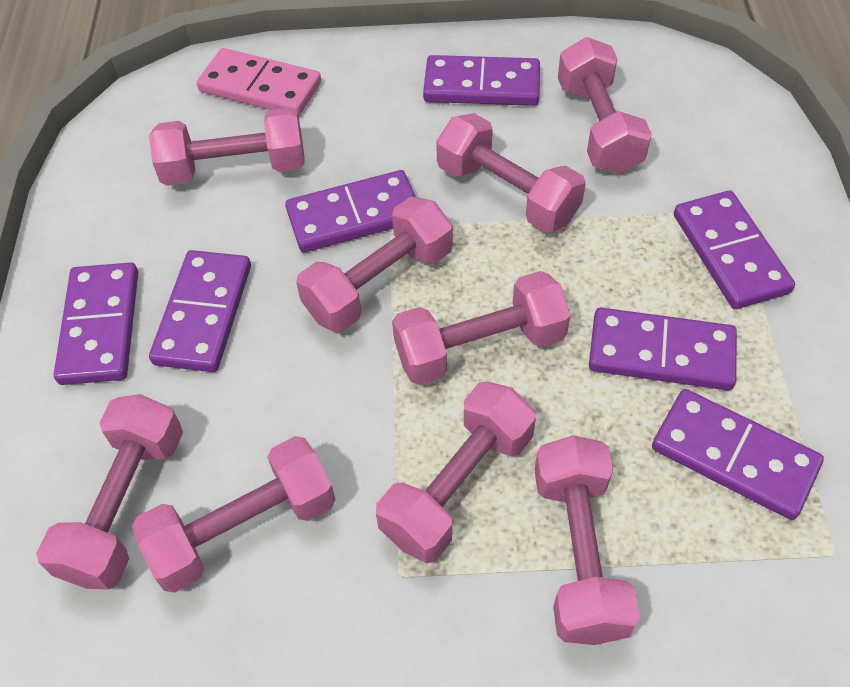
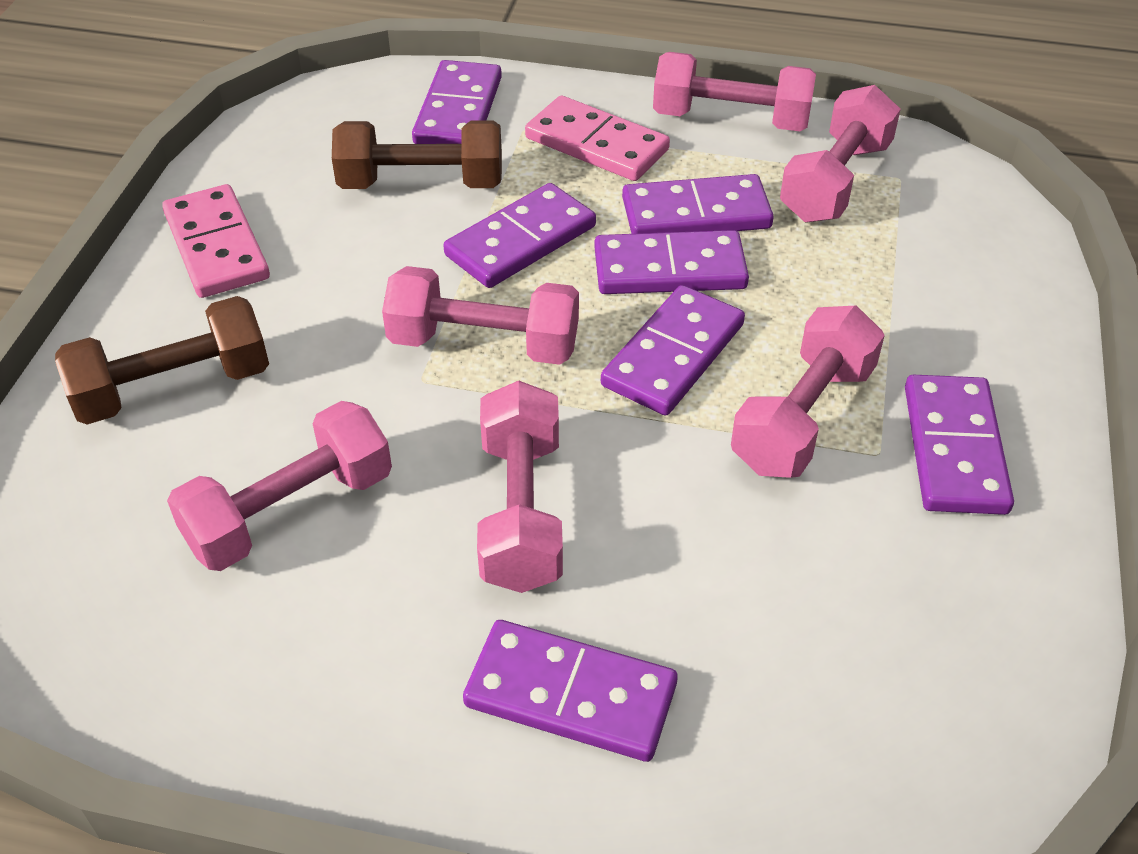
brown dumbbell: 0 -> 2
pink domino: 1 -> 2
pink dumbbell: 9 -> 6

